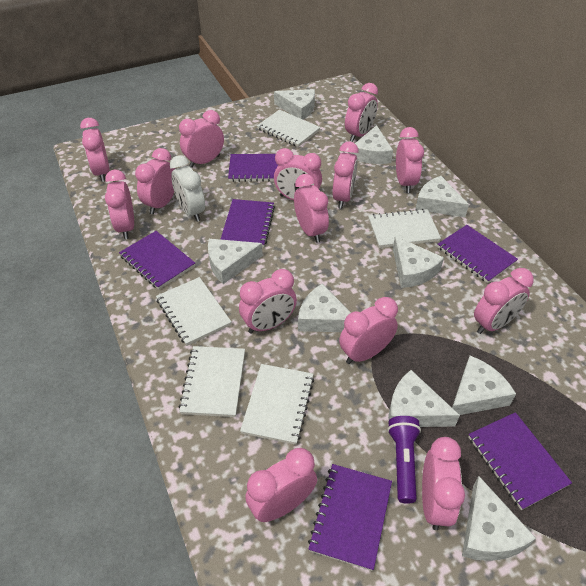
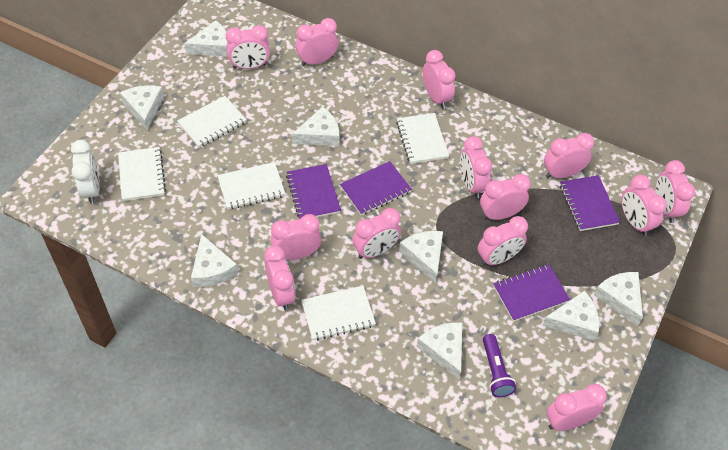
pink clock: 14 -> 13
purple notebook: 6 -> 4
white cheese: 9 -> 8

